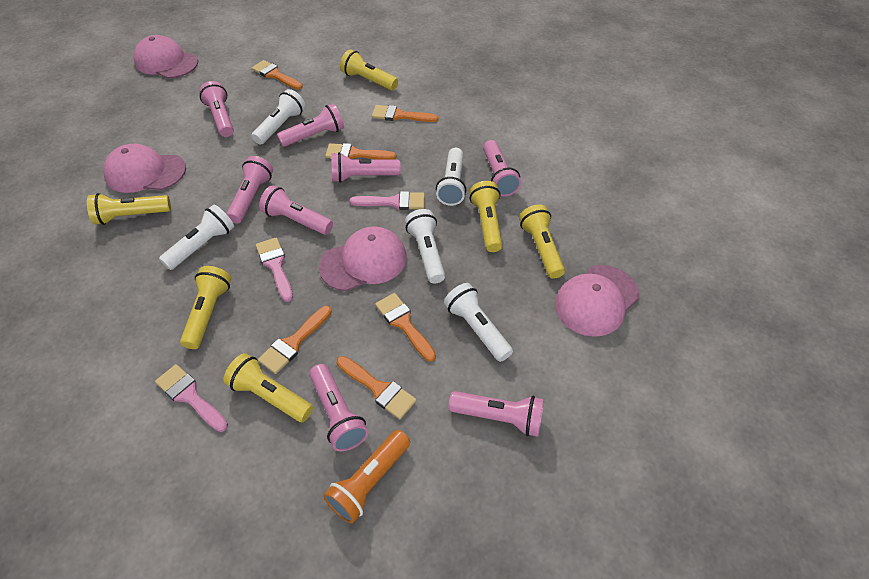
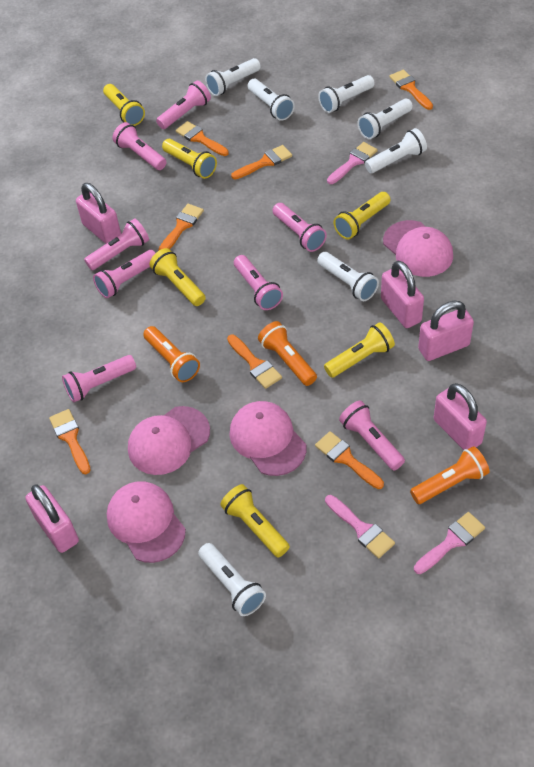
orange brush: 6 -> 7
orange flashlight: 1 -> 3
pink padlock: 0 -> 5
white flashlight: 5 -> 7

